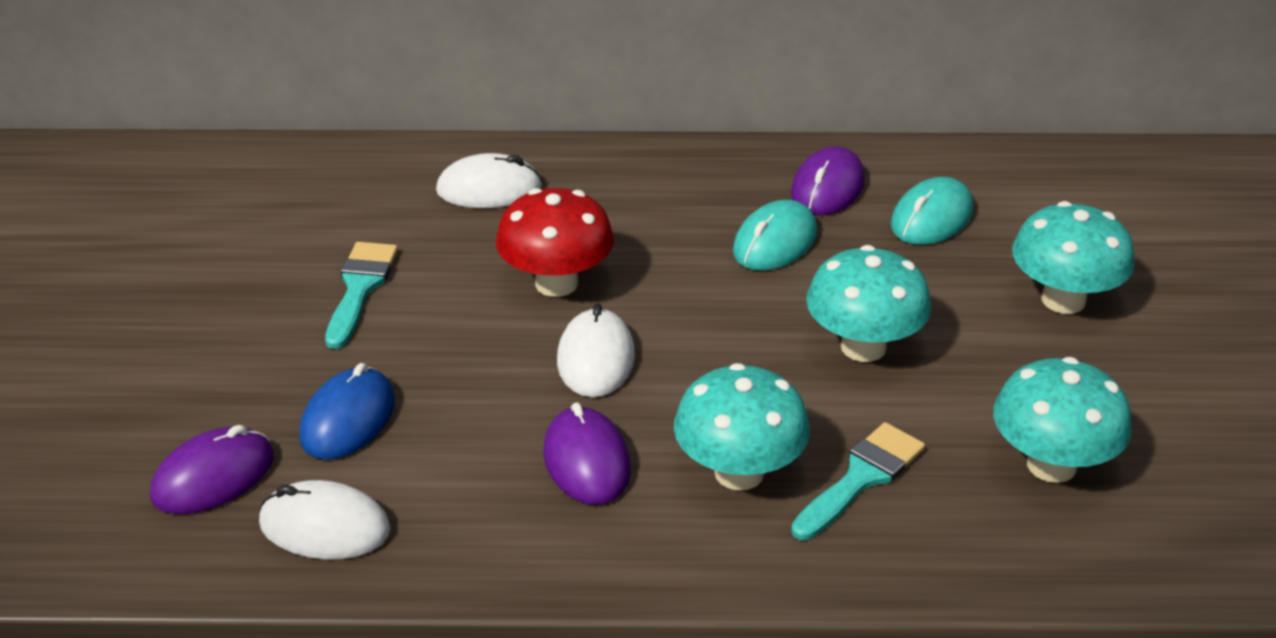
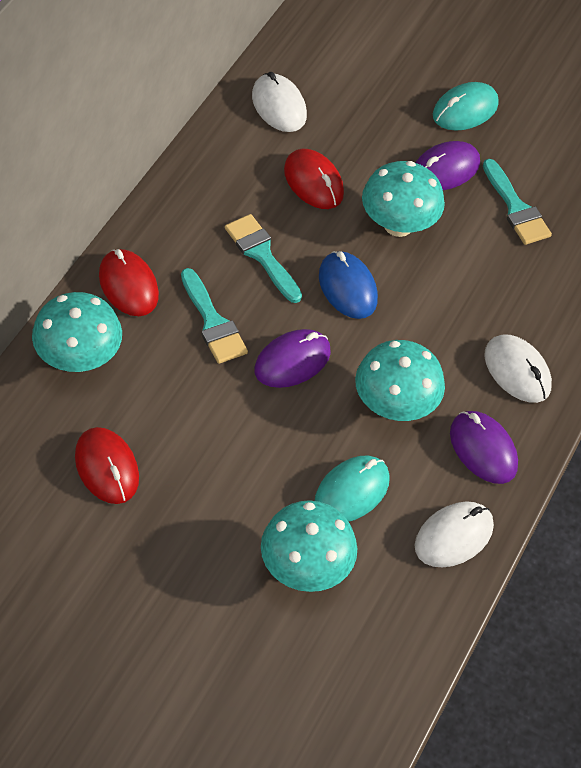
red mouse: 0 -> 3
red mushroom: 1 -> 0
turquoise brush: 2 -> 3

